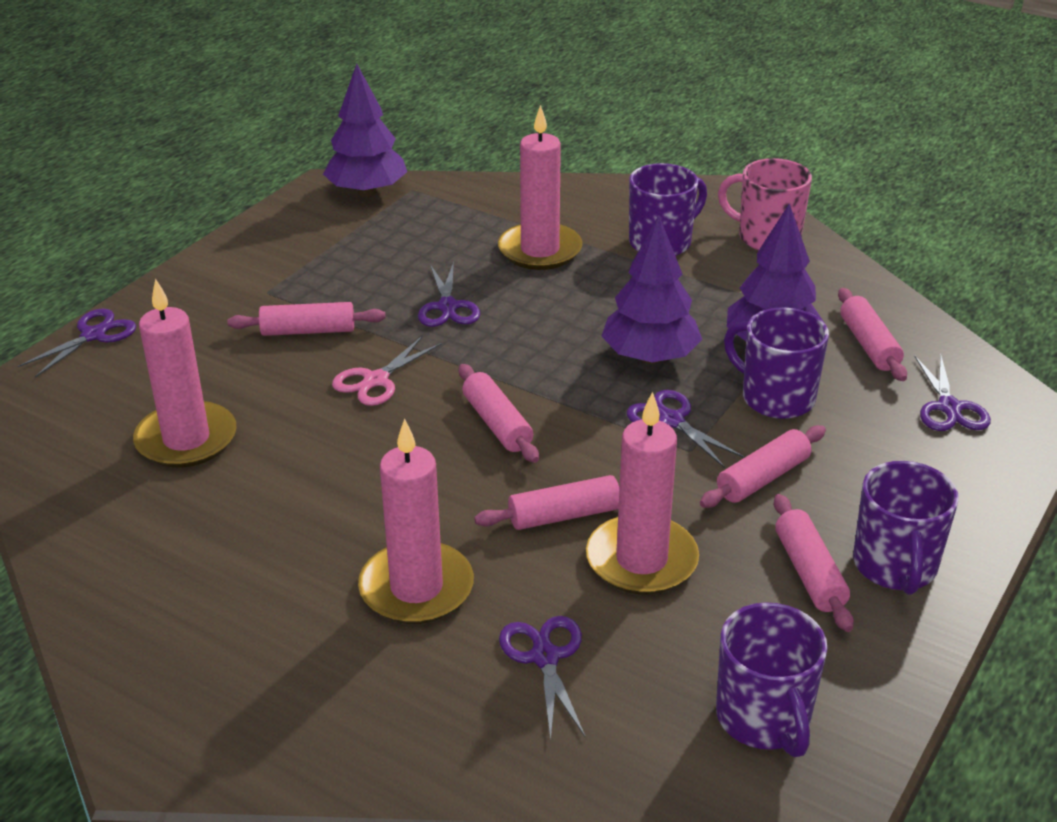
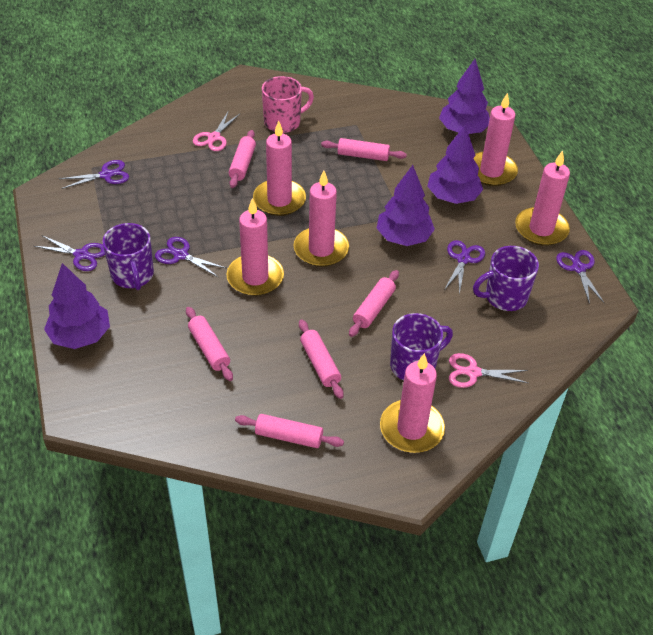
pink candle: 4 -> 6
pink scissors: 1 -> 2
purple mug: 4 -> 3
purple tree: 3 -> 4

